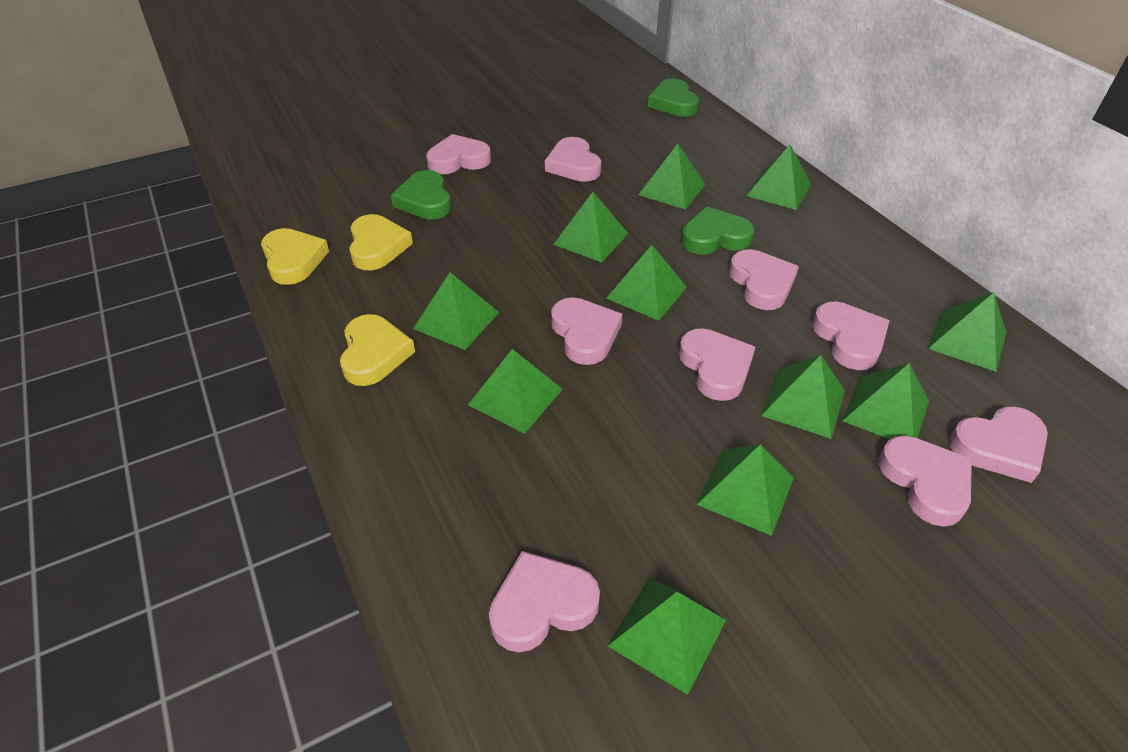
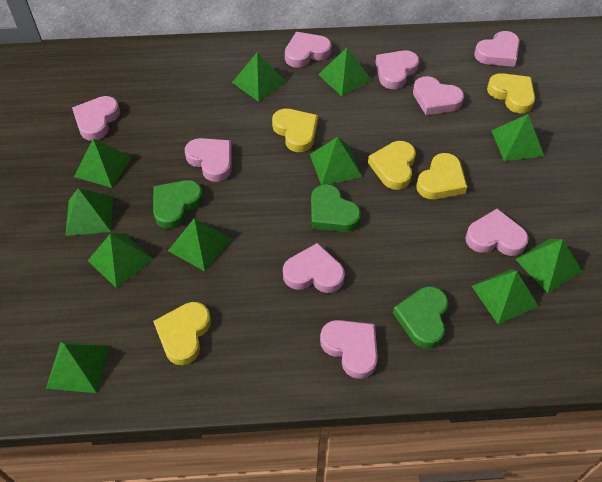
yellow heart: 3 -> 5

